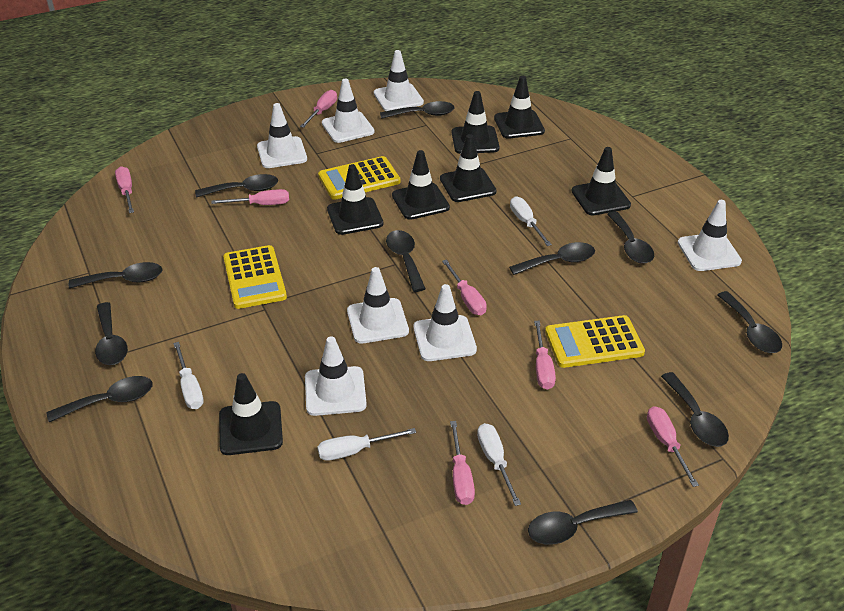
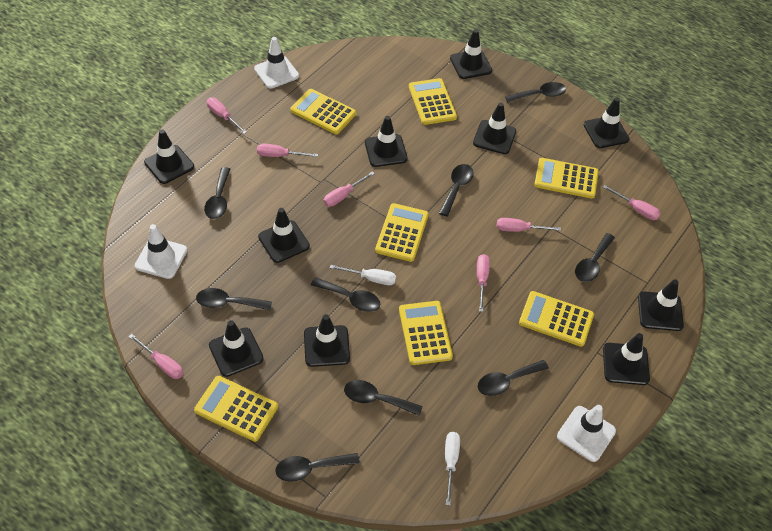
black spoon: 11 -> 9
black traffic cone: 7 -> 10
white screwdriver: 4 -> 2
white traffic cone: 7 -> 3
yellow calculator: 3 -> 7

